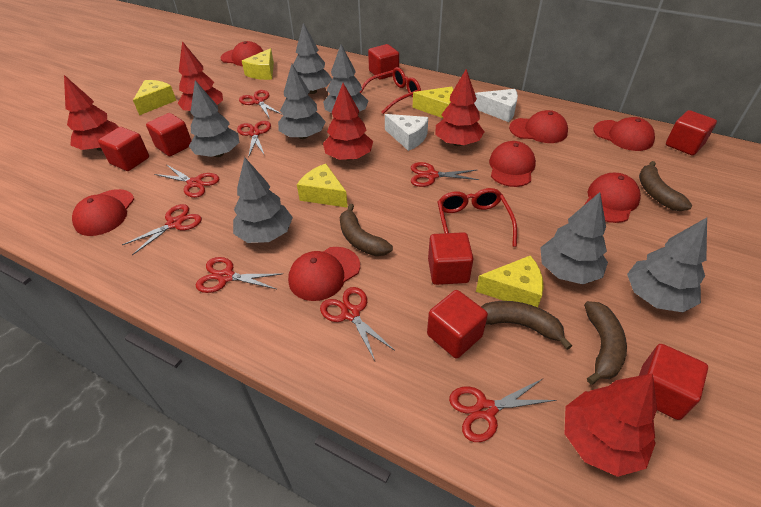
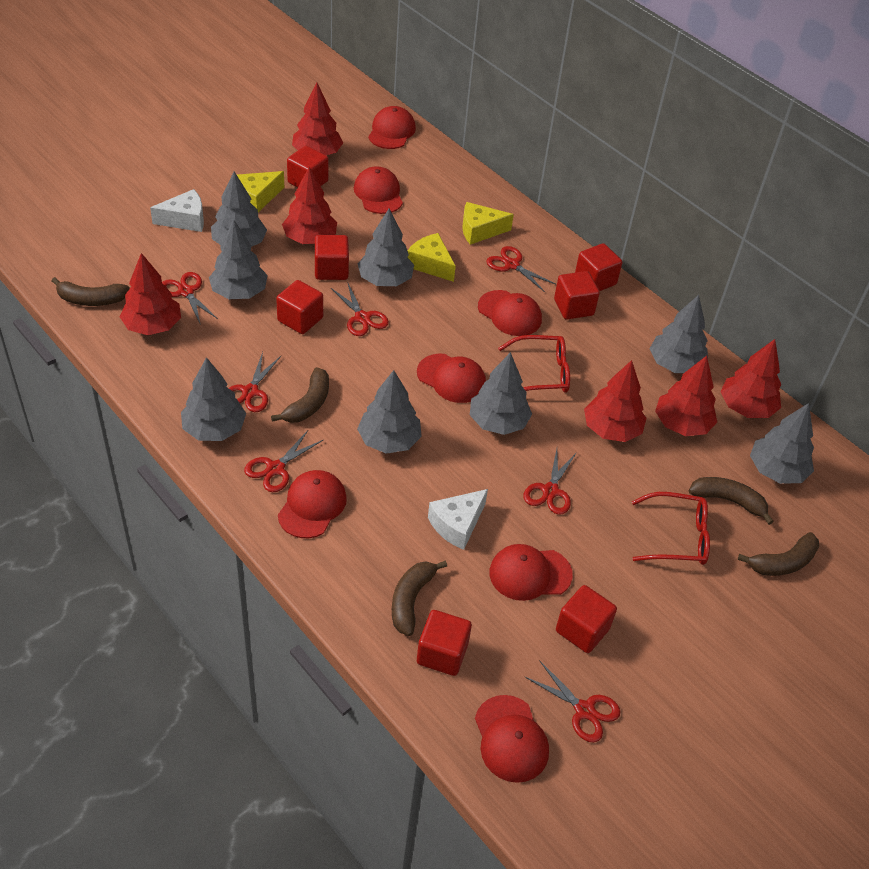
brown banana: 4 -> 5
grey tree: 7 -> 8
red scissors: 8 -> 7
red tree: 5 -> 6
yellow cheese: 5 -> 3

